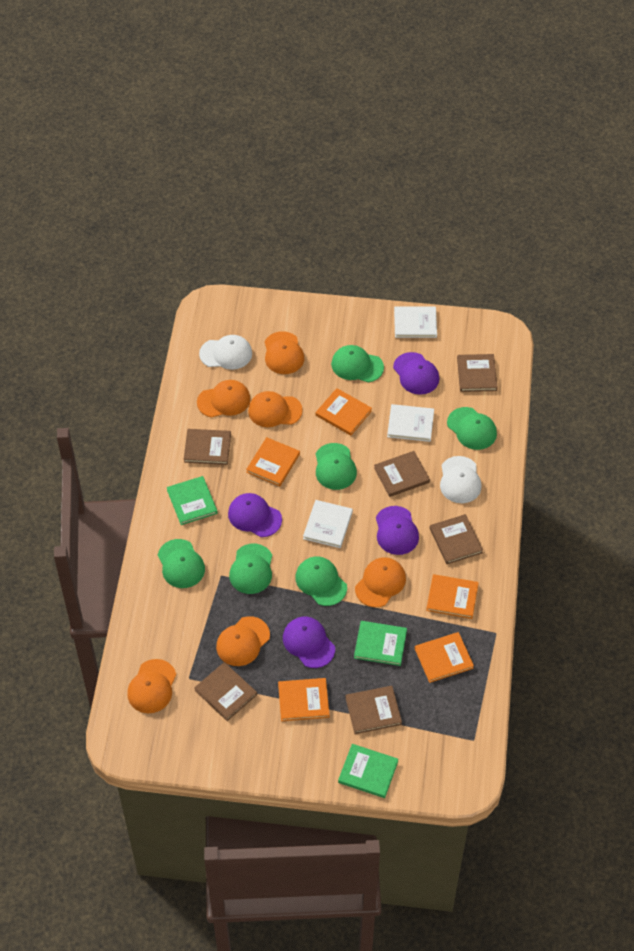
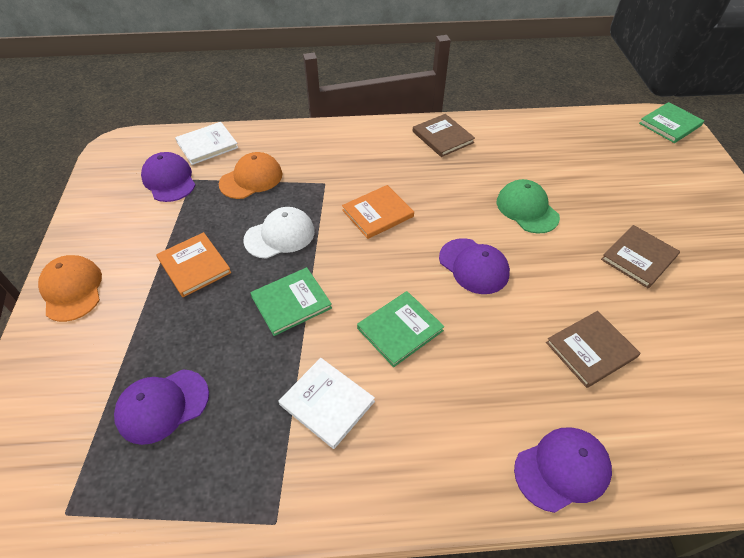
brown book: 6 -> 3
green cap: 6 -> 1
orange book: 5 -> 2
orange cap: 6 -> 2
white book: 3 -> 2
white cap: 2 -> 1

